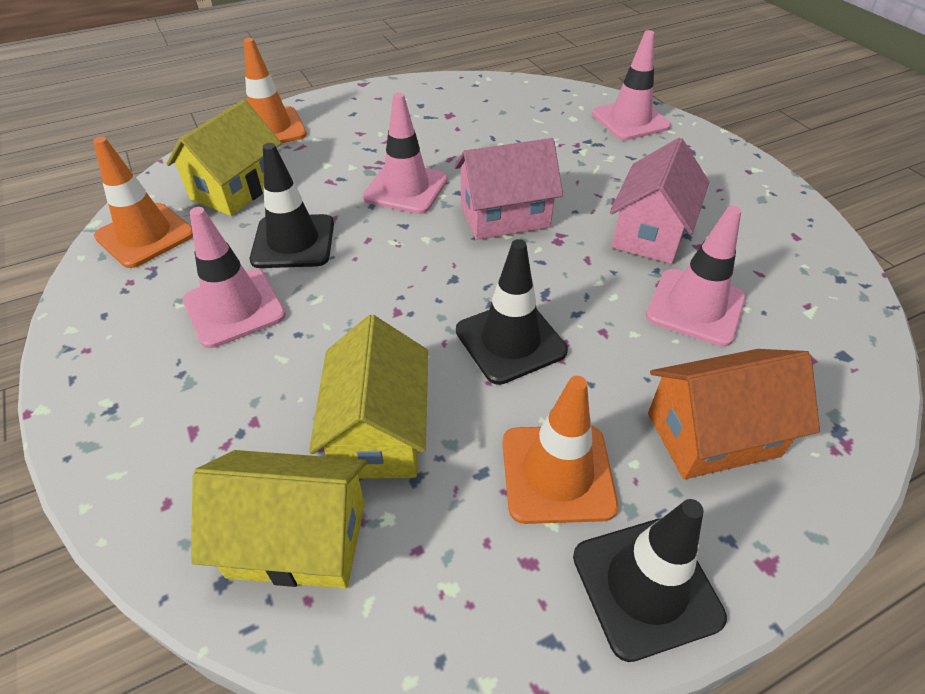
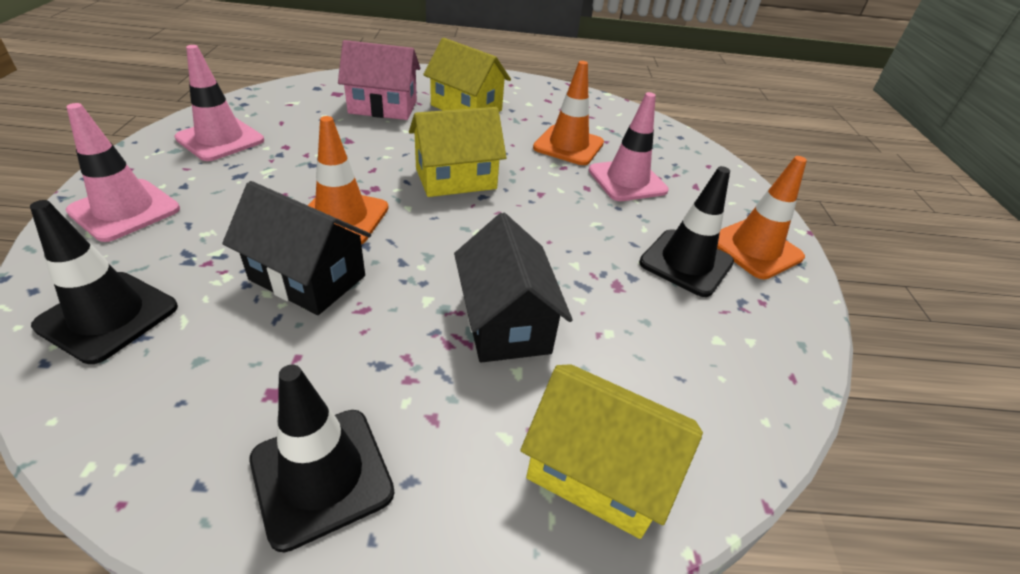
black house: 0 -> 2
orange house: 1 -> 0
pink house: 2 -> 1
pink traffic cone: 4 -> 3

